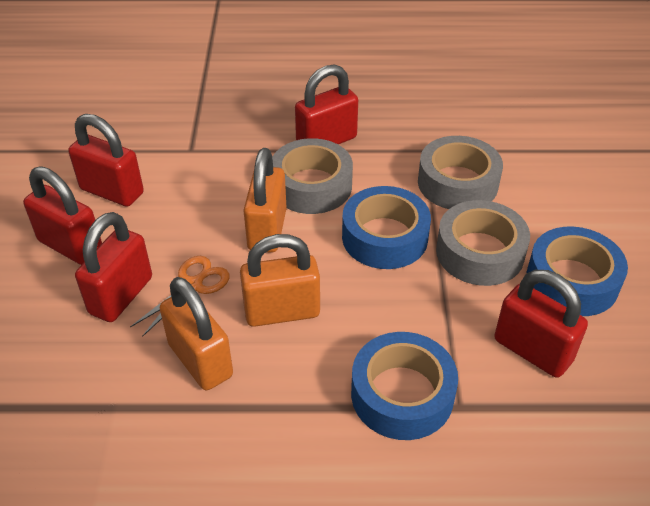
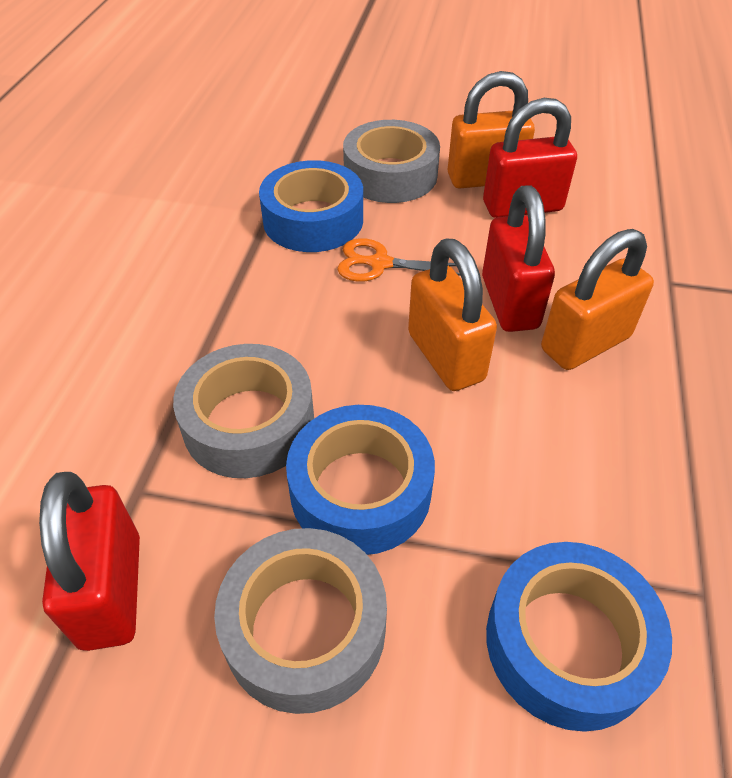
red padlock: 5 -> 3

